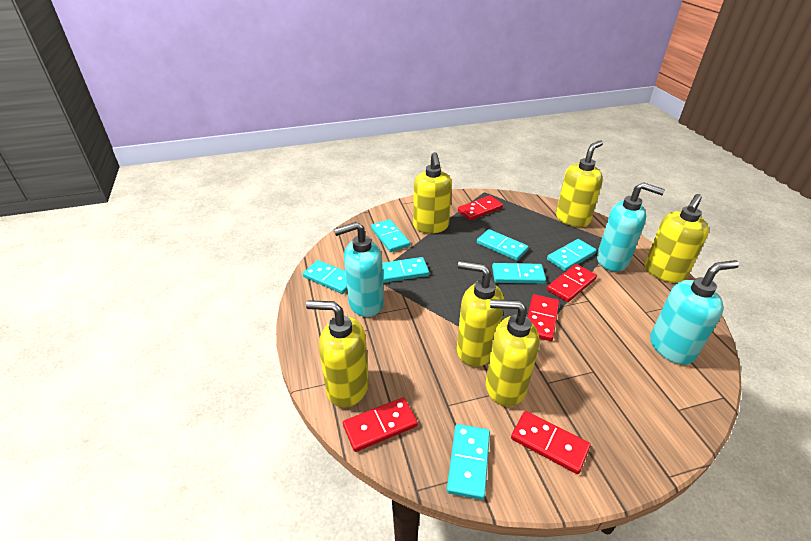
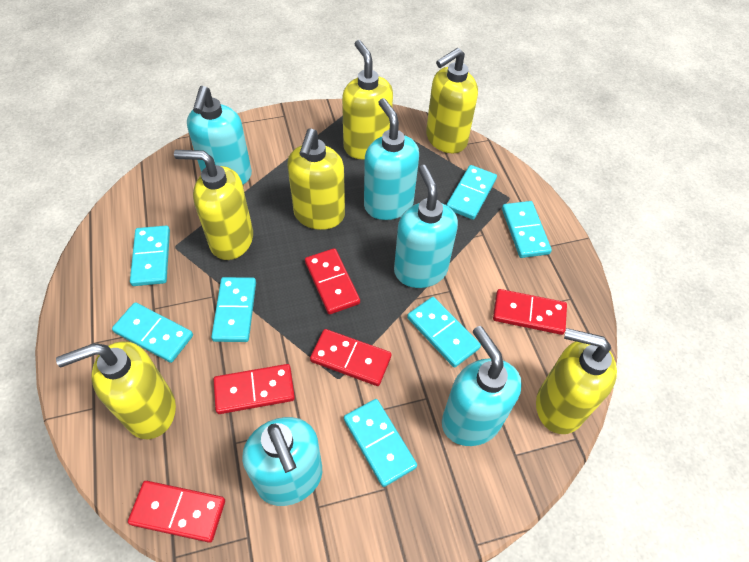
turquoise soap dispenser: 3 -> 5

